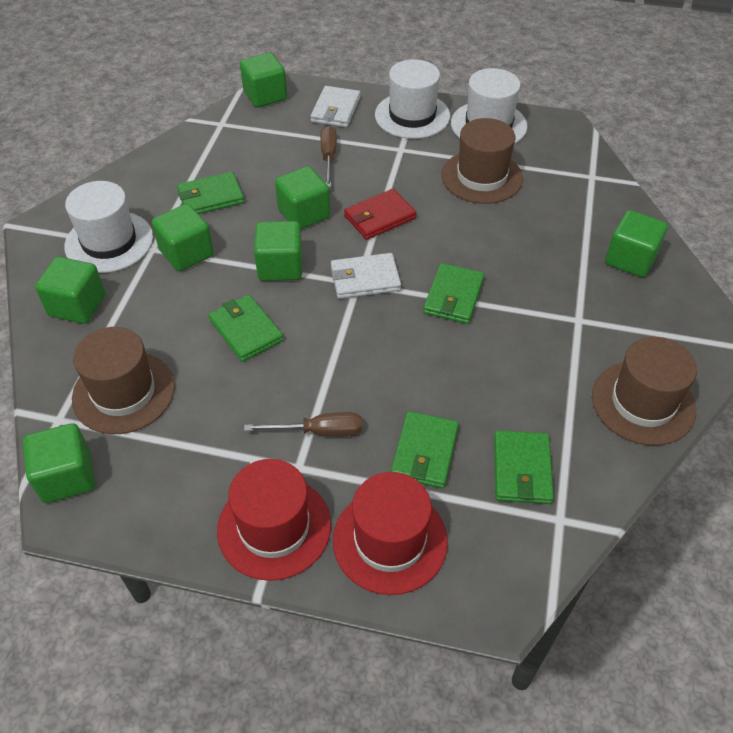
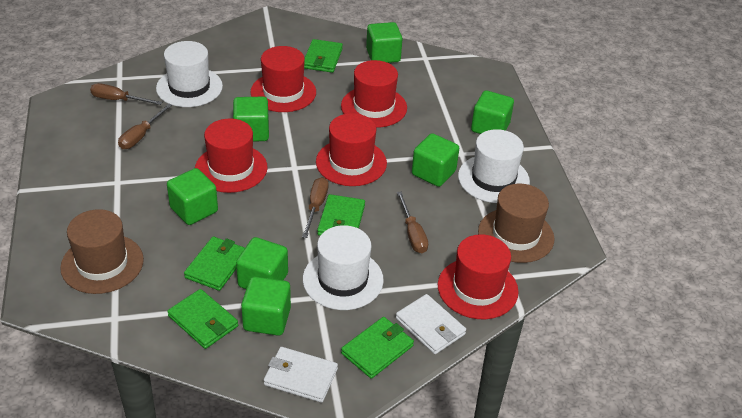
brown hat: 3 -> 2
brown screwdriver: 2 -> 4
red hat: 2 -> 5
red wallet: 1 -> 0

